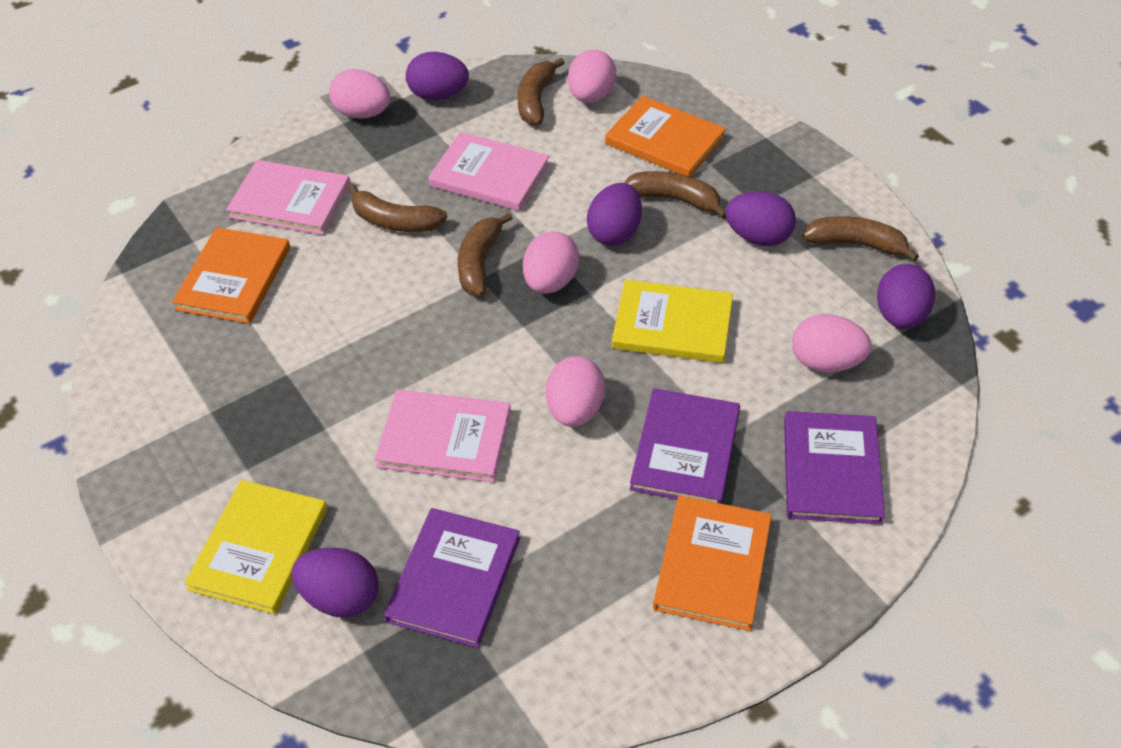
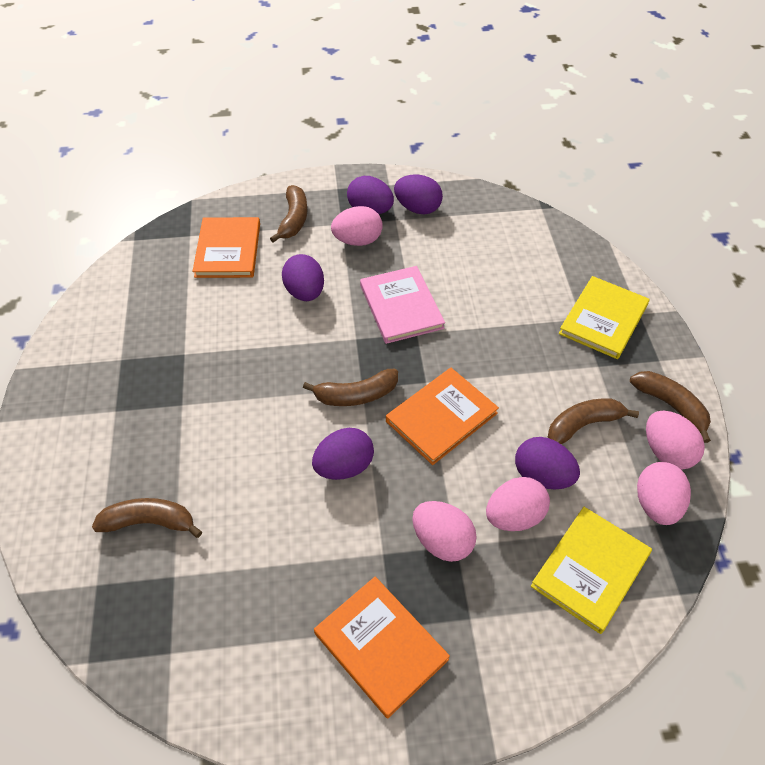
pink book: 3 -> 1
purple book: 3 -> 0

